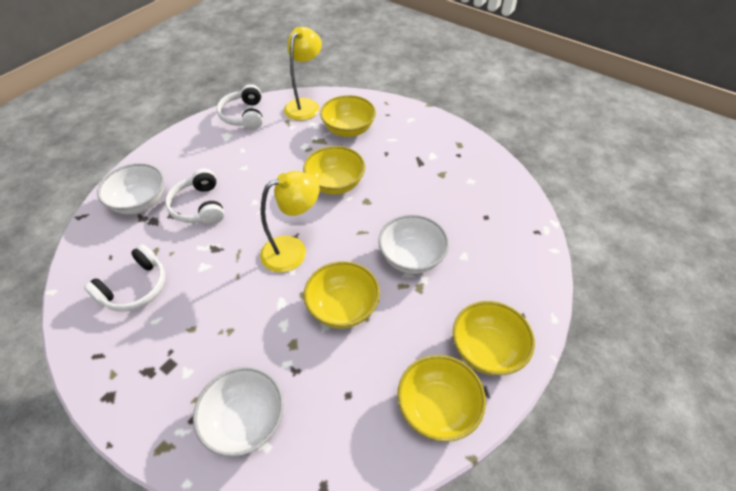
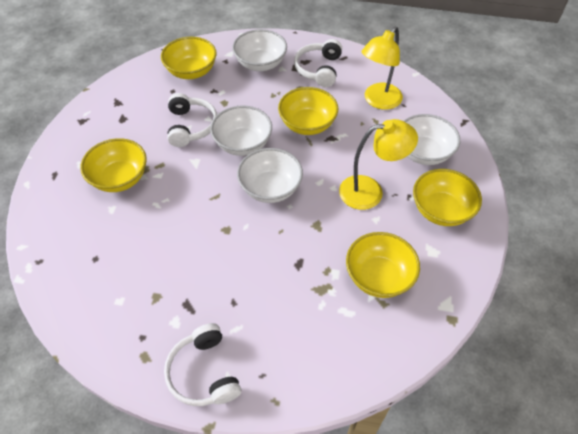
white bowl: 3 -> 4

